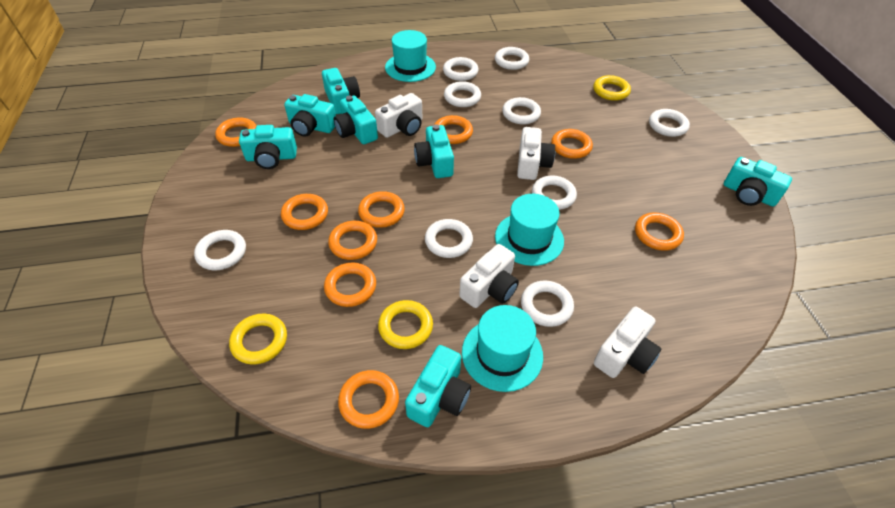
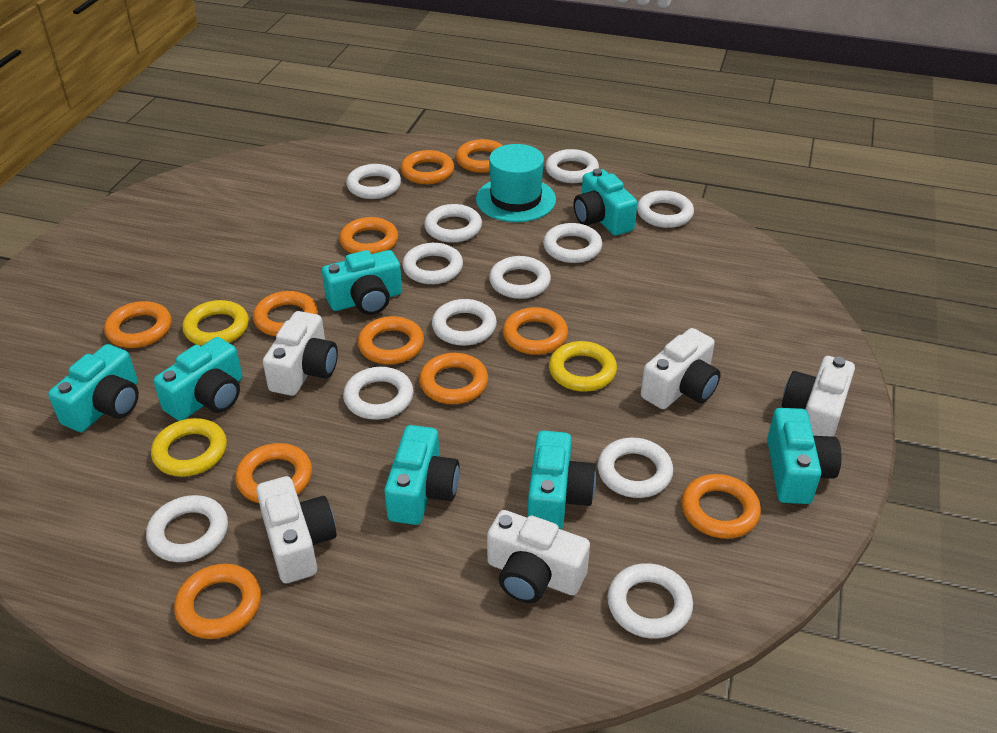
orange ring: 9 -> 11
turquoise hat: 3 -> 1
white camera: 4 -> 5
white ring: 9 -> 12

